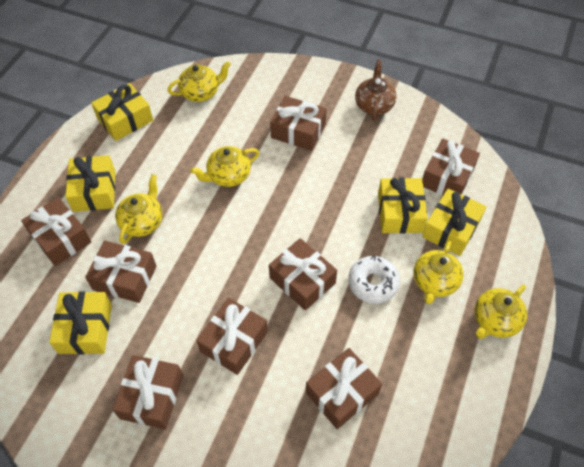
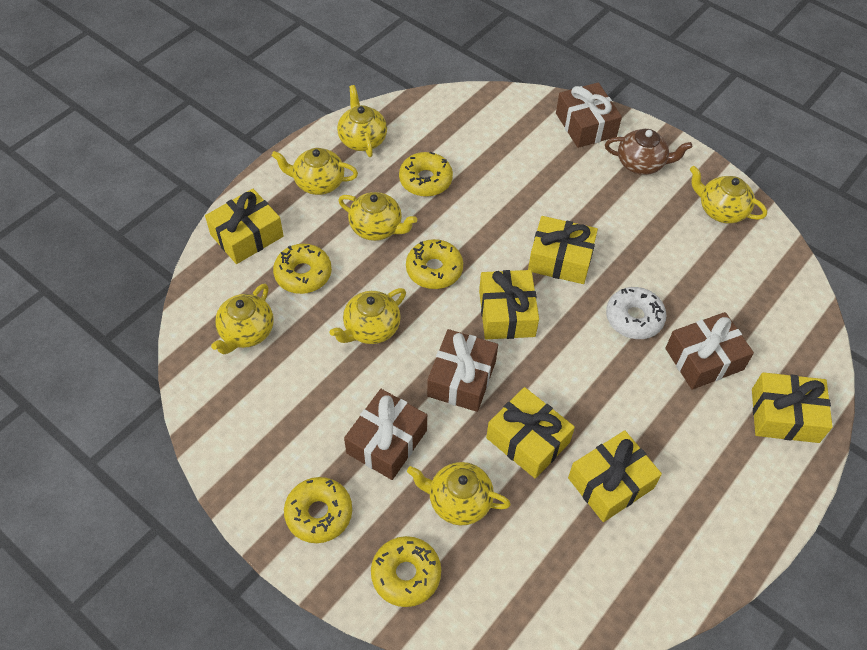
brown gift: 8 -> 4
yellow donut: 0 -> 5
yellow gift: 5 -> 6
yellow teapot: 5 -> 7

